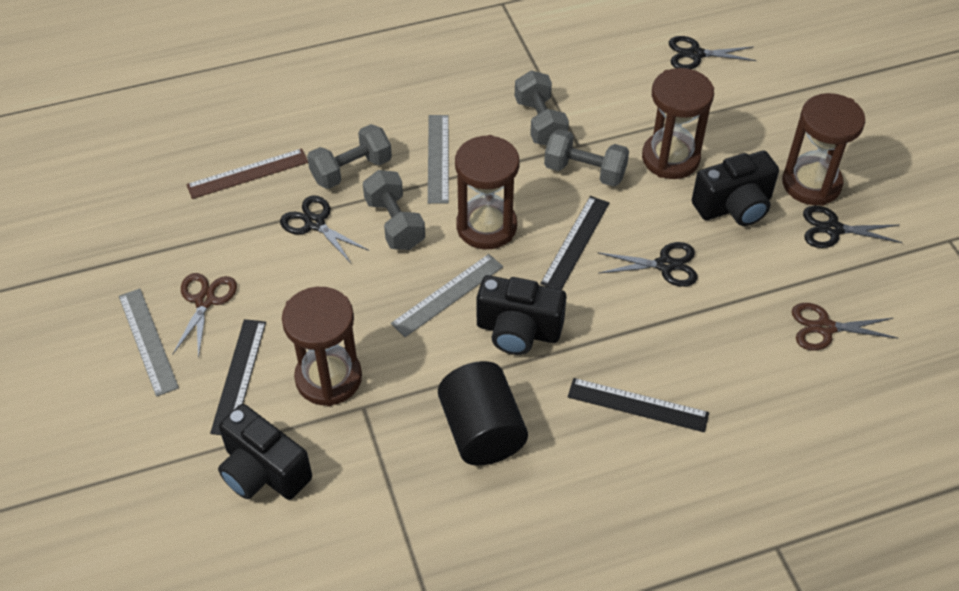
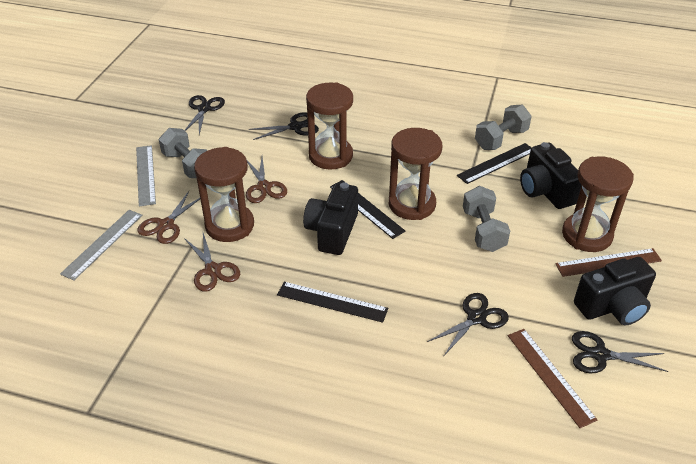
black cylinder: 1 -> 0
brown ruler: 1 -> 2
brown scissors: 2 -> 3
grey dumbbell: 4 -> 3
grey ruler: 3 -> 2

